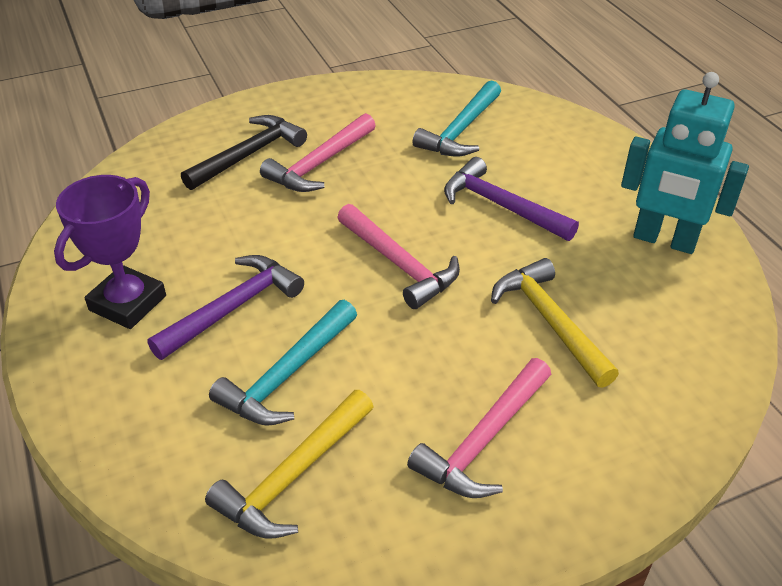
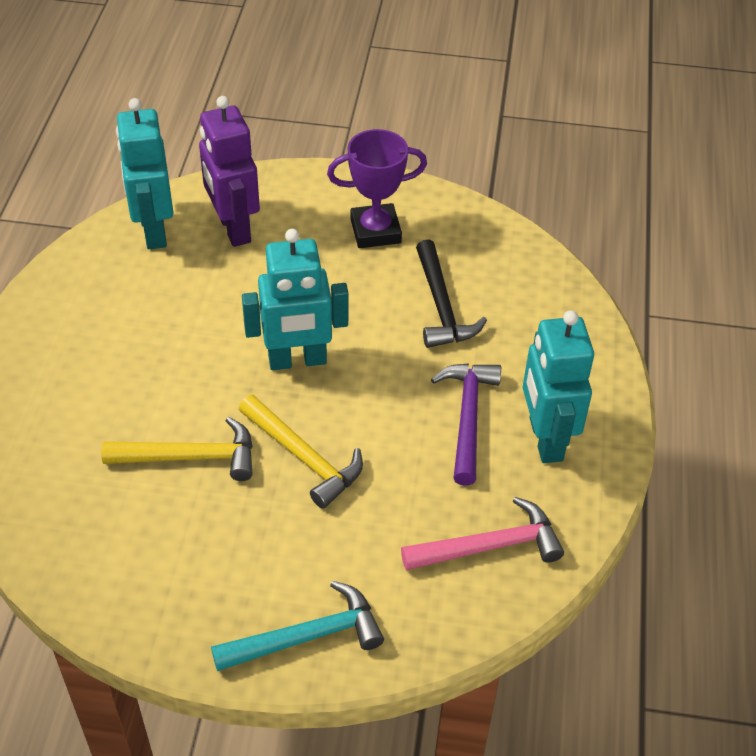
pink hammer: 3 -> 1
purple hammer: 2 -> 1
purple robot: 0 -> 1
turquoise hammer: 2 -> 1
turquoise robot: 1 -> 3

